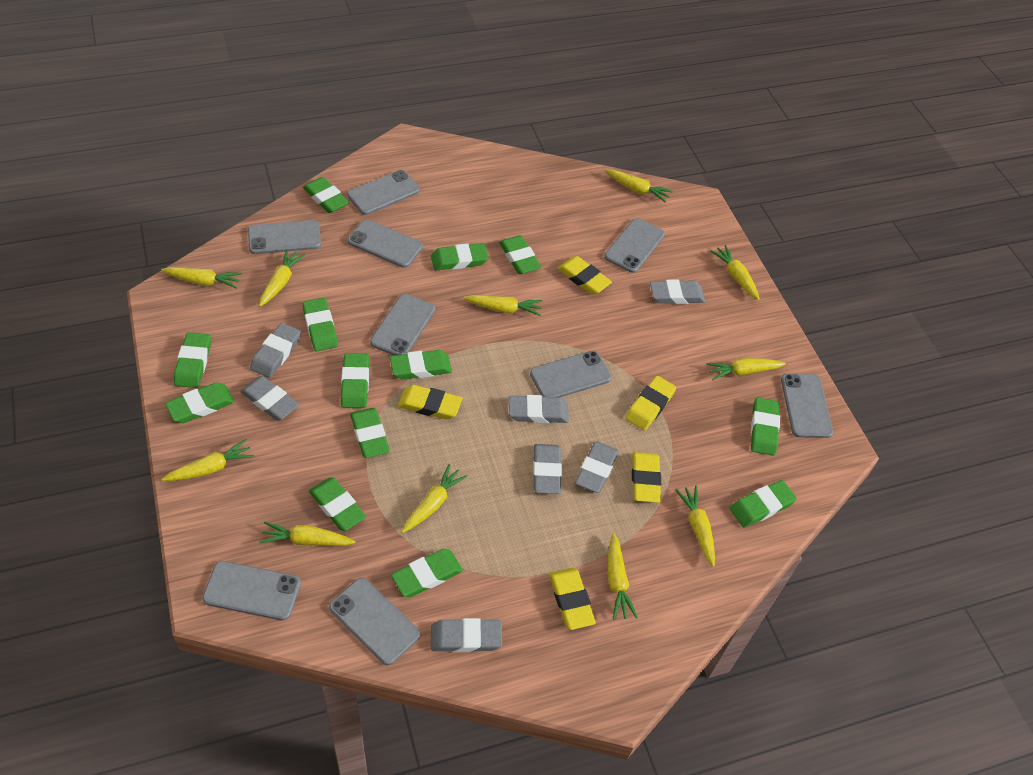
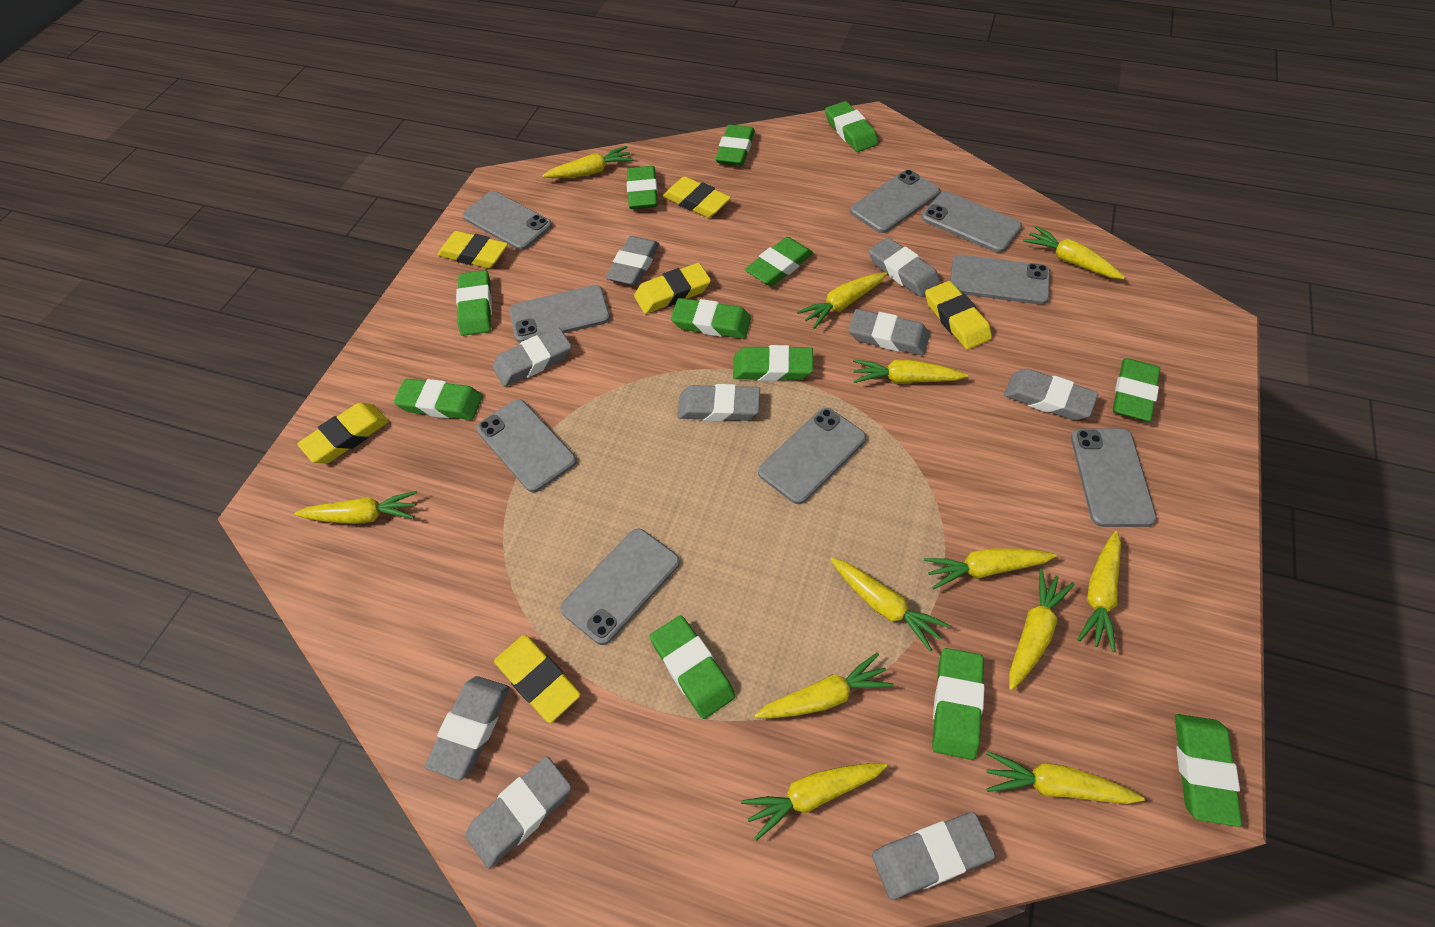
green eraser: 13 -> 12
grey eraser: 7 -> 9
yellow carrot: 11 -> 12
yellow eraser: 5 -> 6

